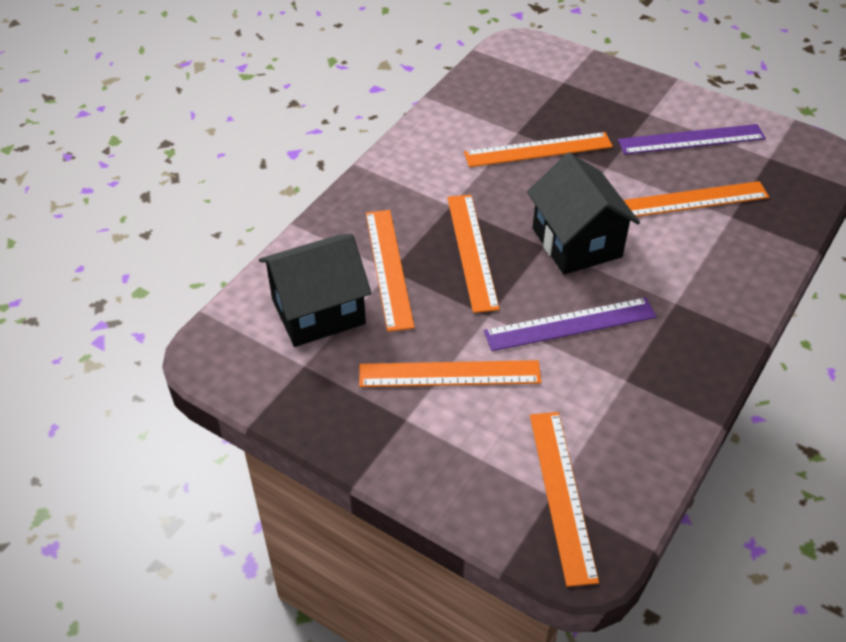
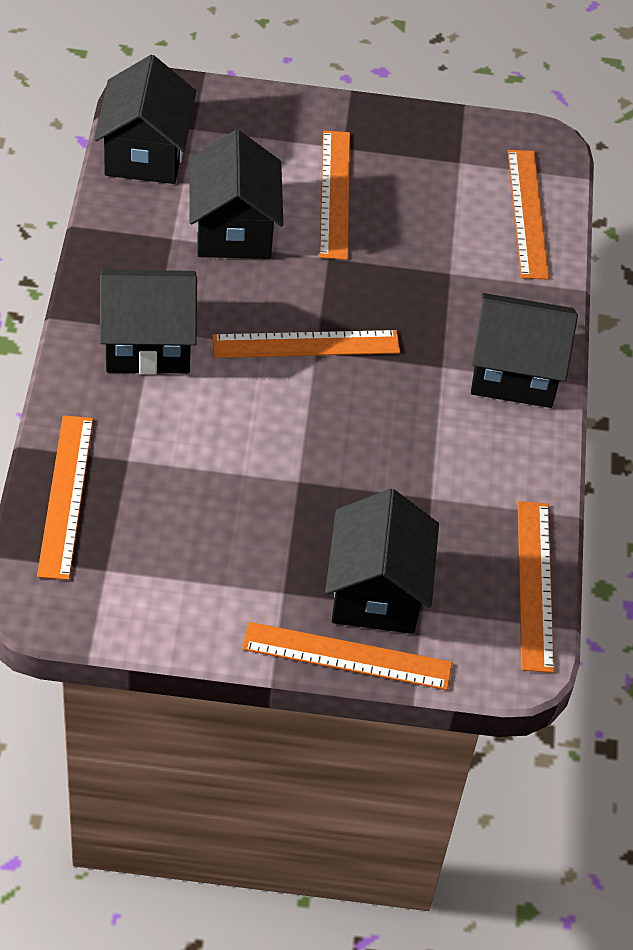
black house: 2 -> 5
purple ruler: 2 -> 0

